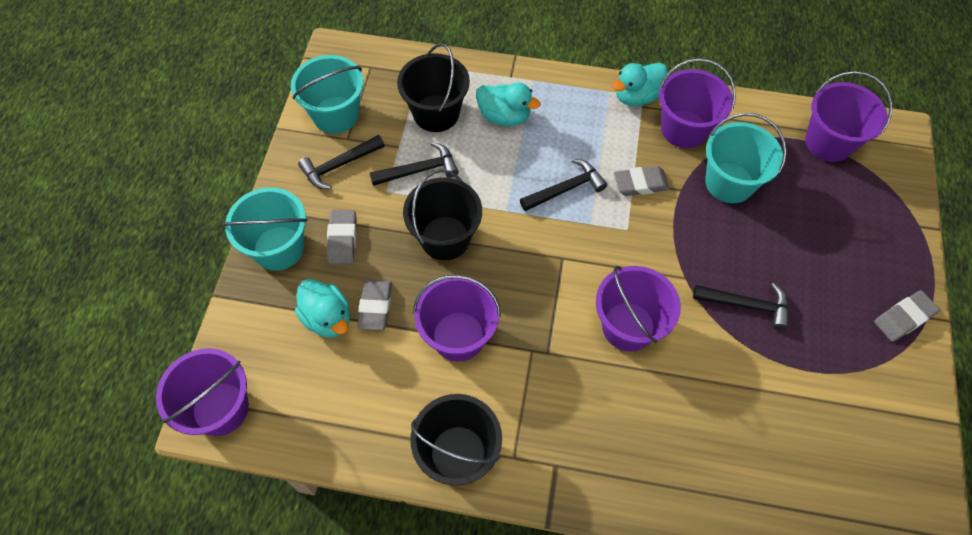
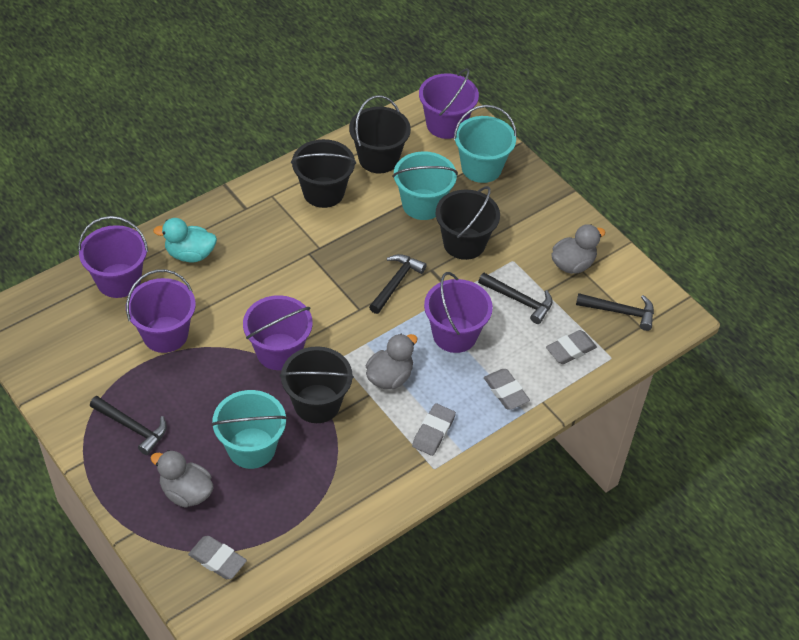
black bucket: 3 -> 4
grey duck: 0 -> 3
turquoise duck: 3 -> 1

